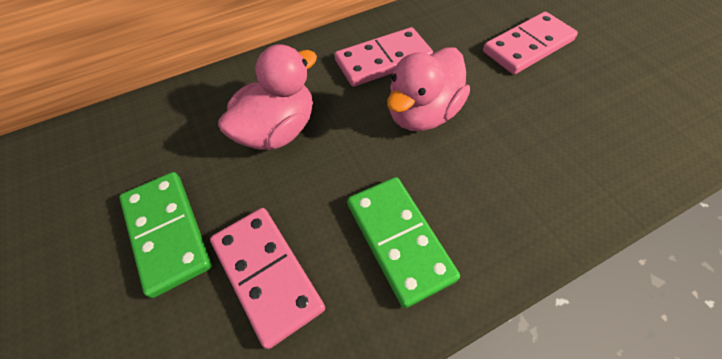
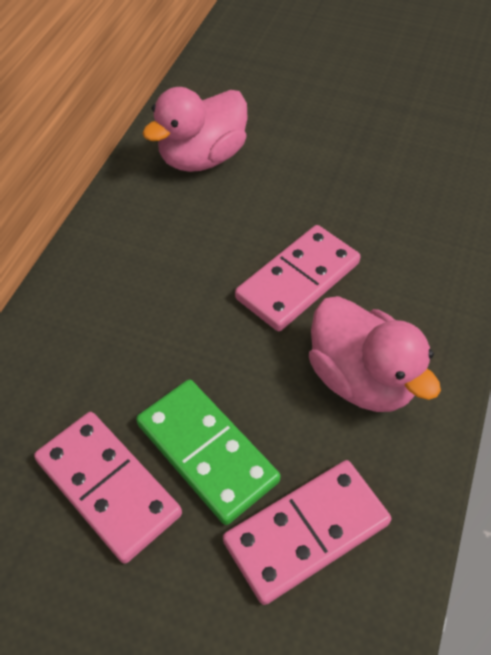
green domino: 2 -> 1

